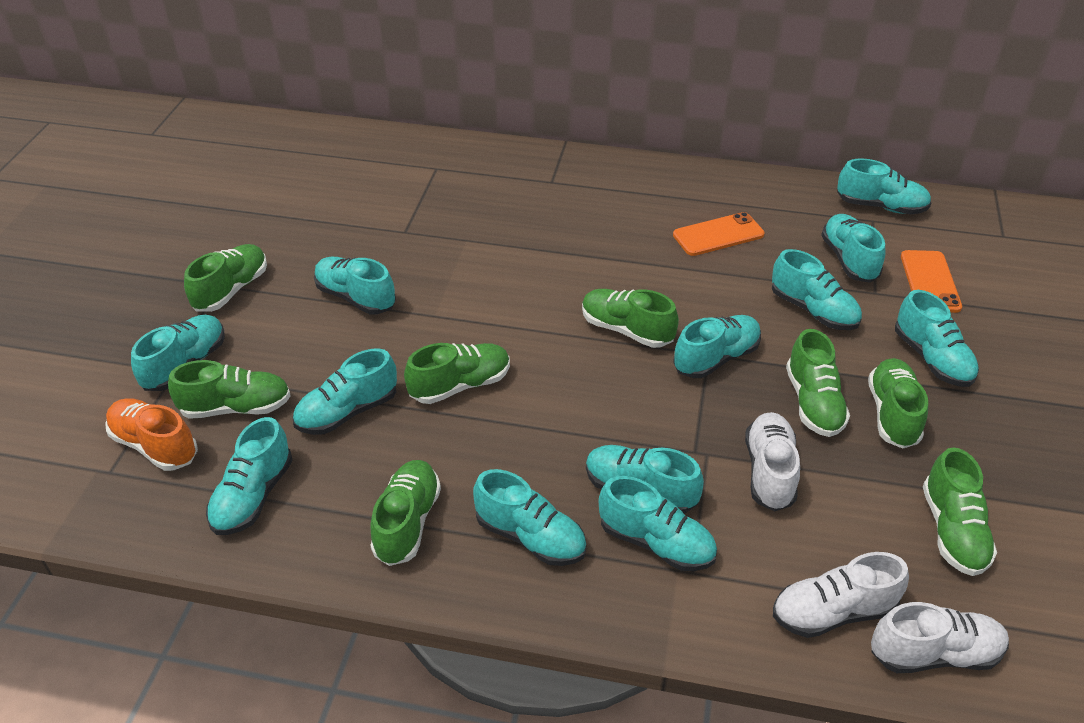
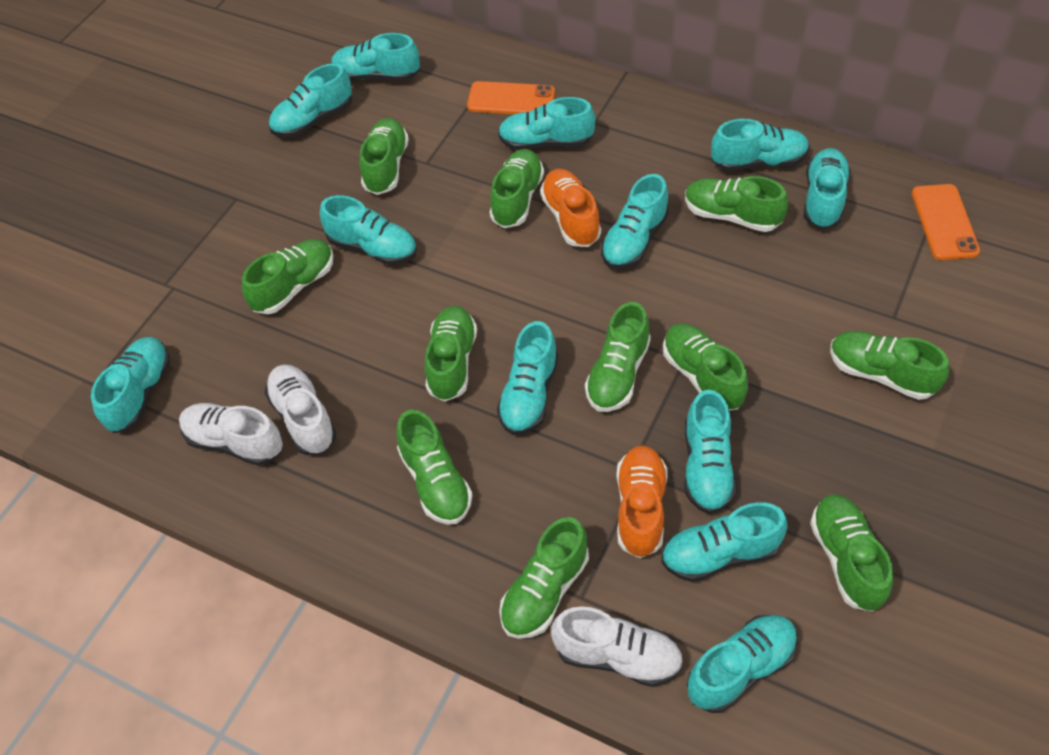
green shoe: 8 -> 11
orange shoe: 1 -> 2

